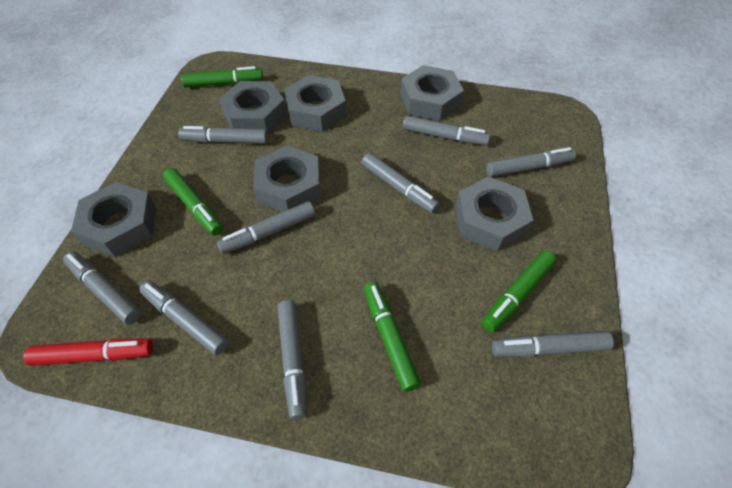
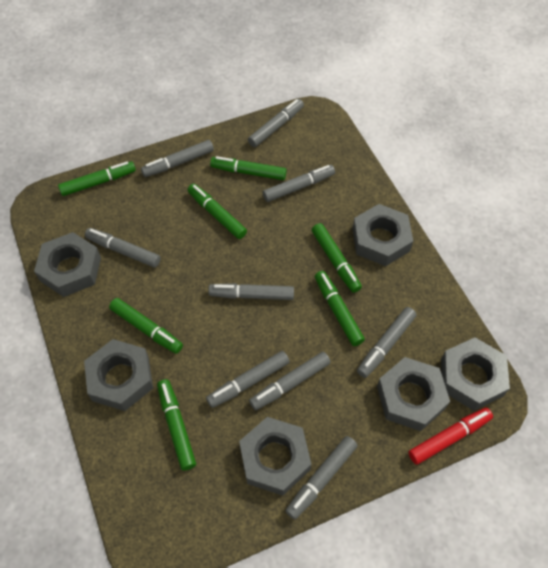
green marker: 4 -> 7

